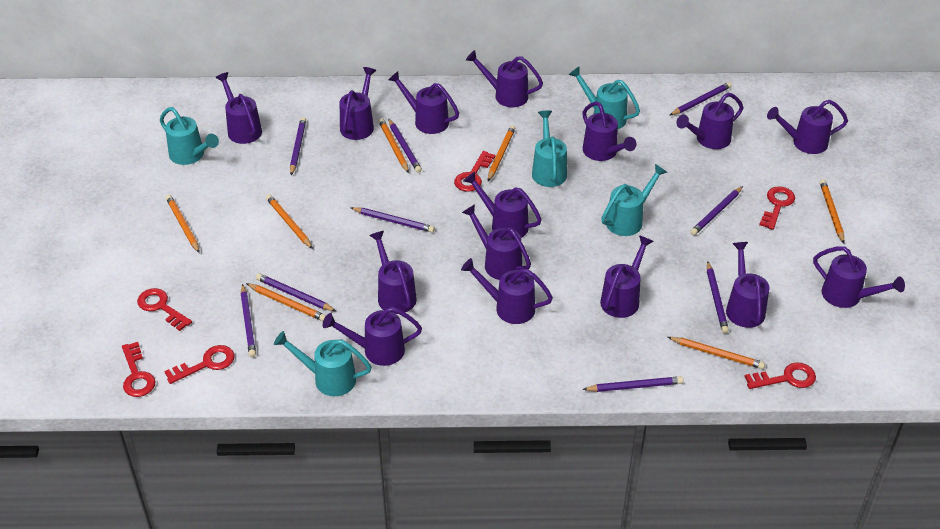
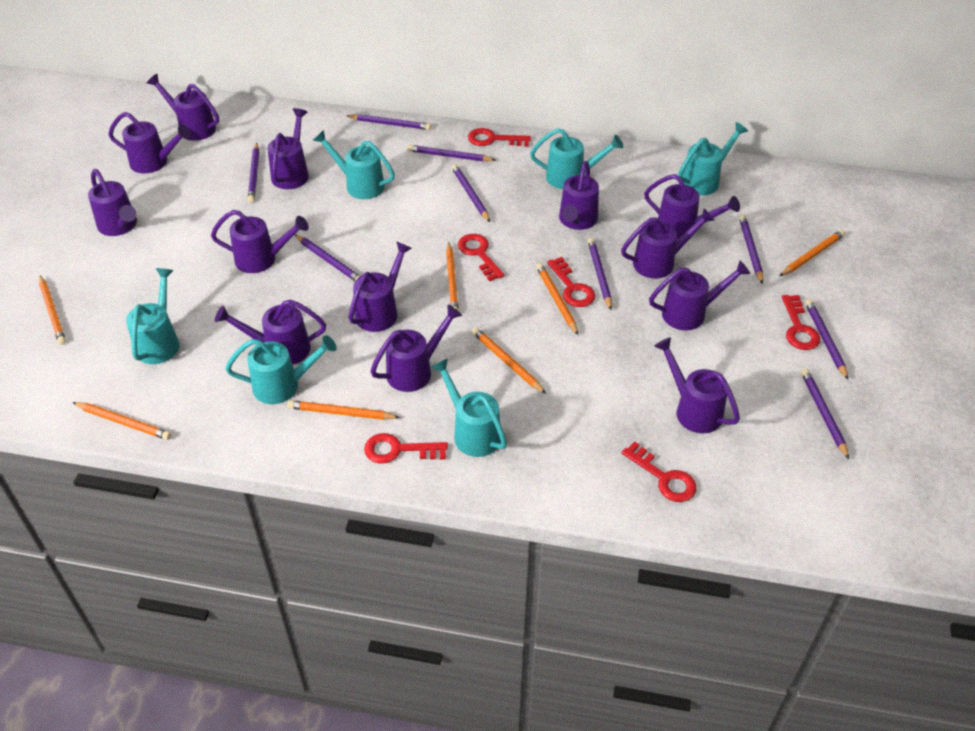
purple watering can: 15 -> 13
turquoise watering can: 5 -> 6

